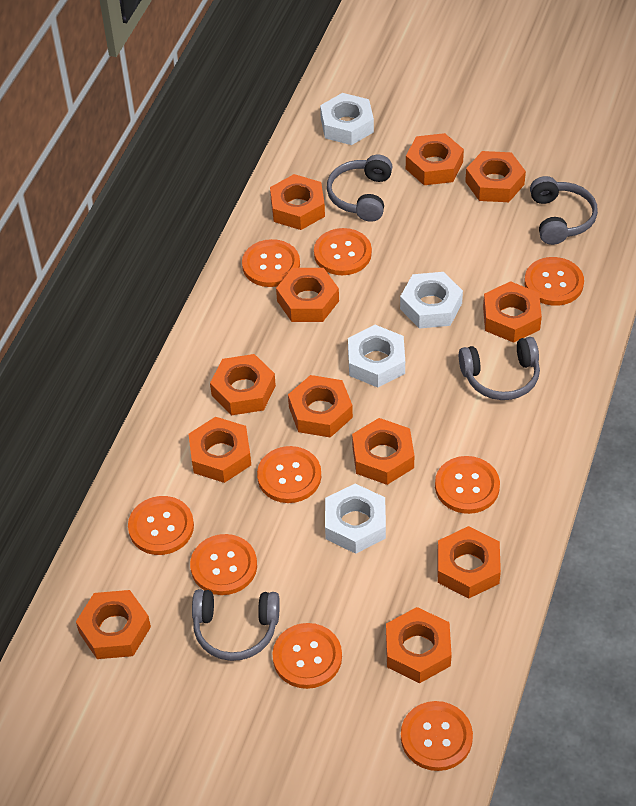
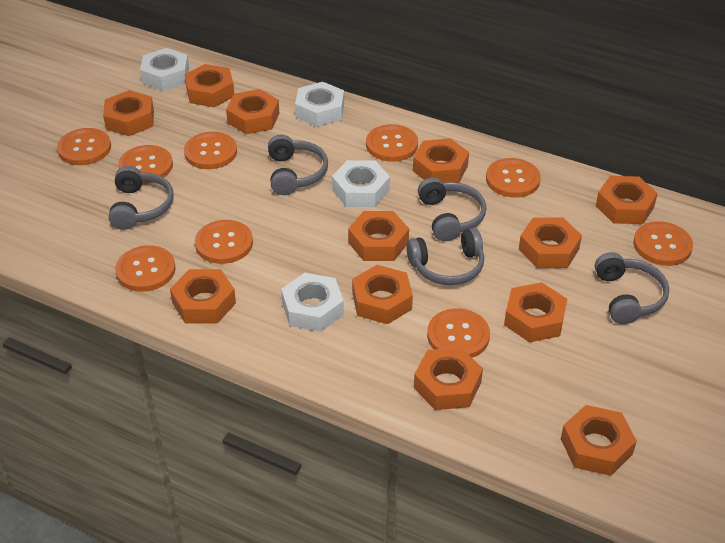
grey headphones: 4 -> 5

